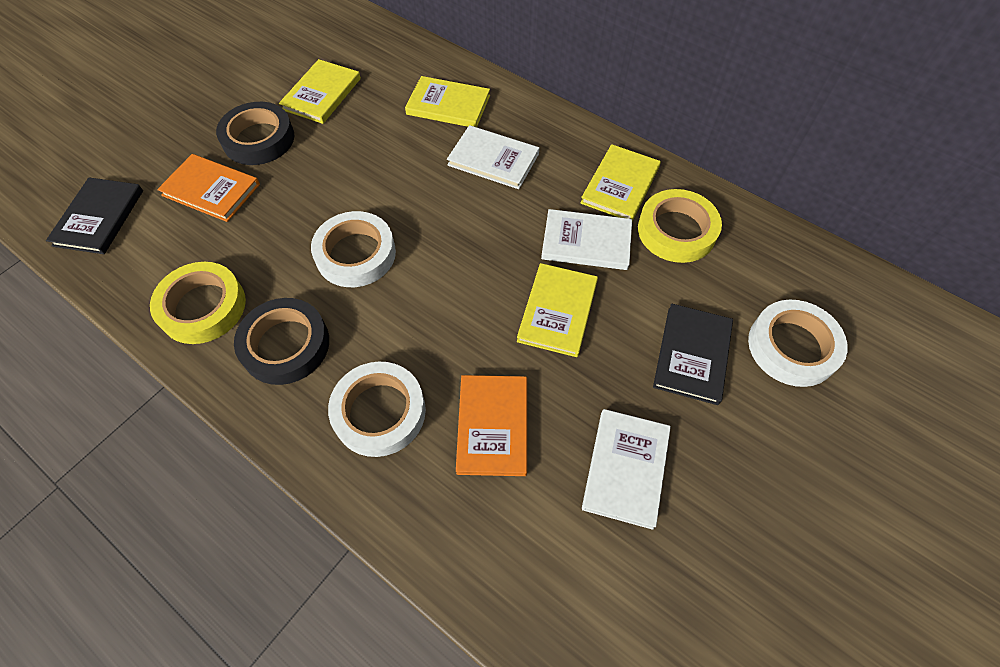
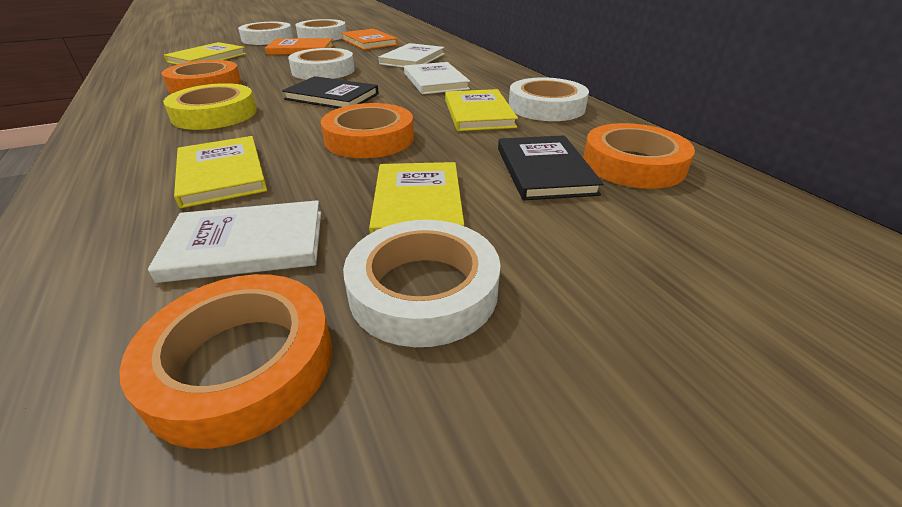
black tape: 2 -> 0
orange tape: 0 -> 4
white tape: 3 -> 5
yellow tape: 2 -> 1

